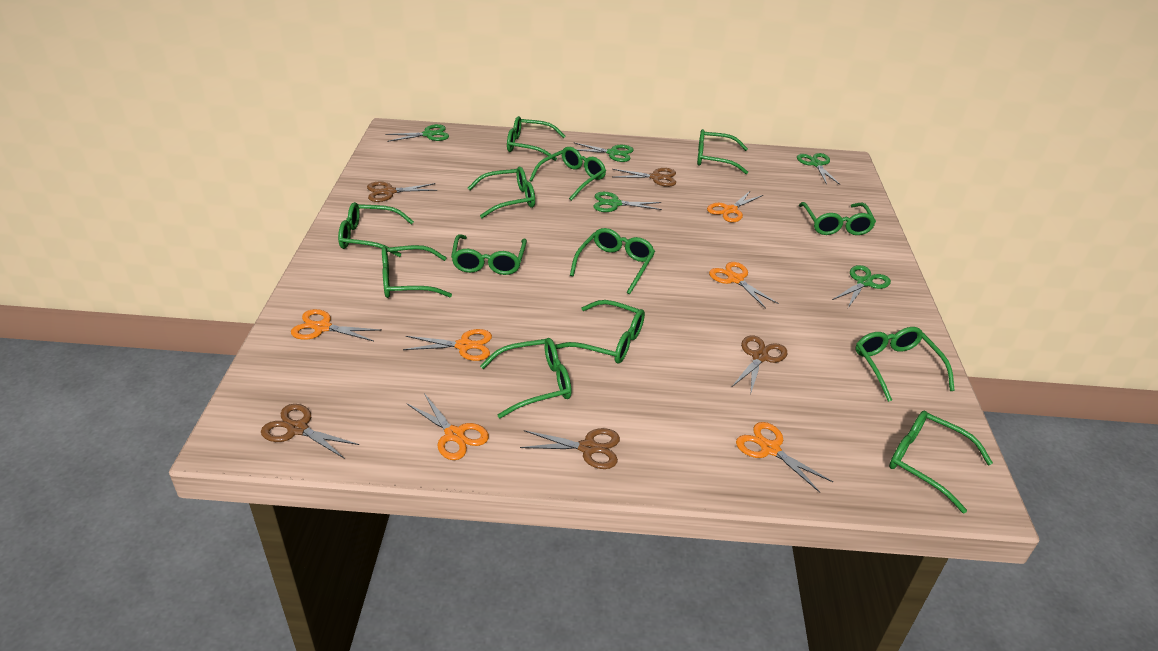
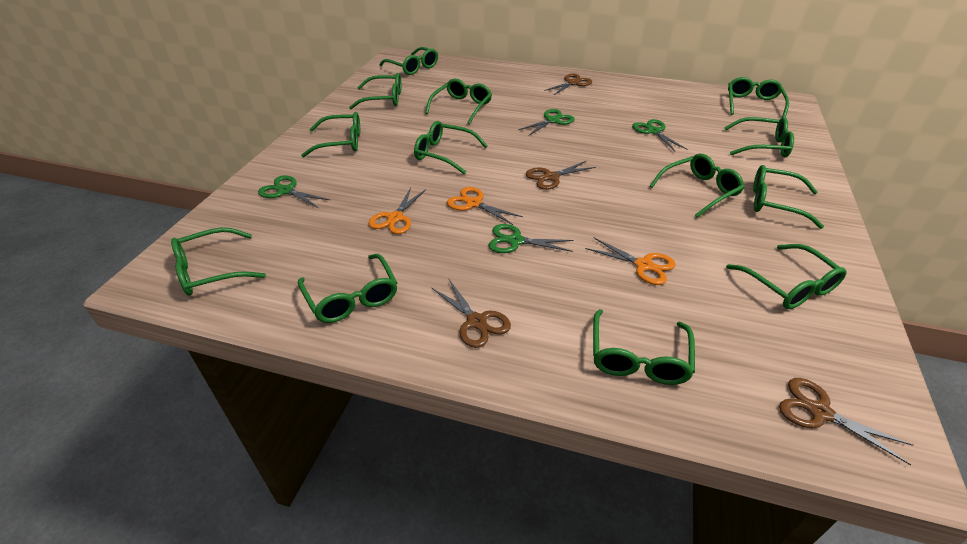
brown scissors: 5 -> 4
green scissors: 5 -> 4
orange scissors: 6 -> 3

